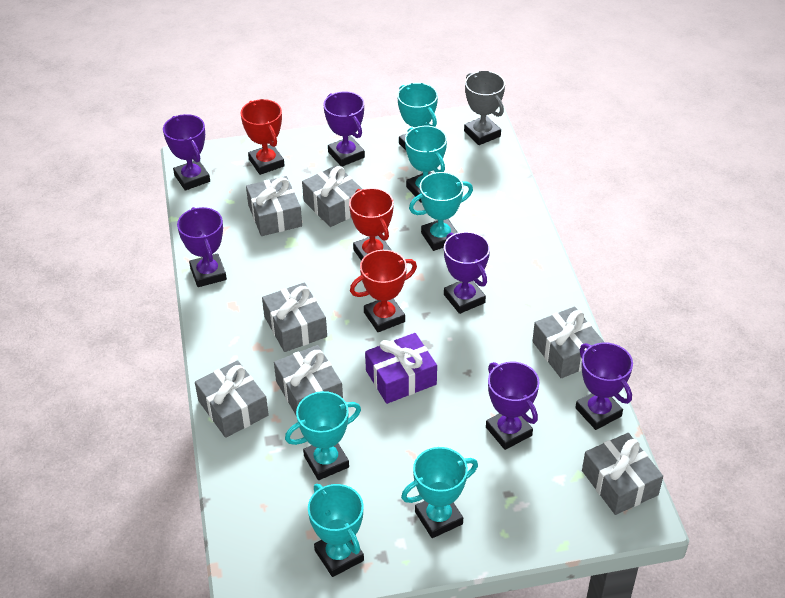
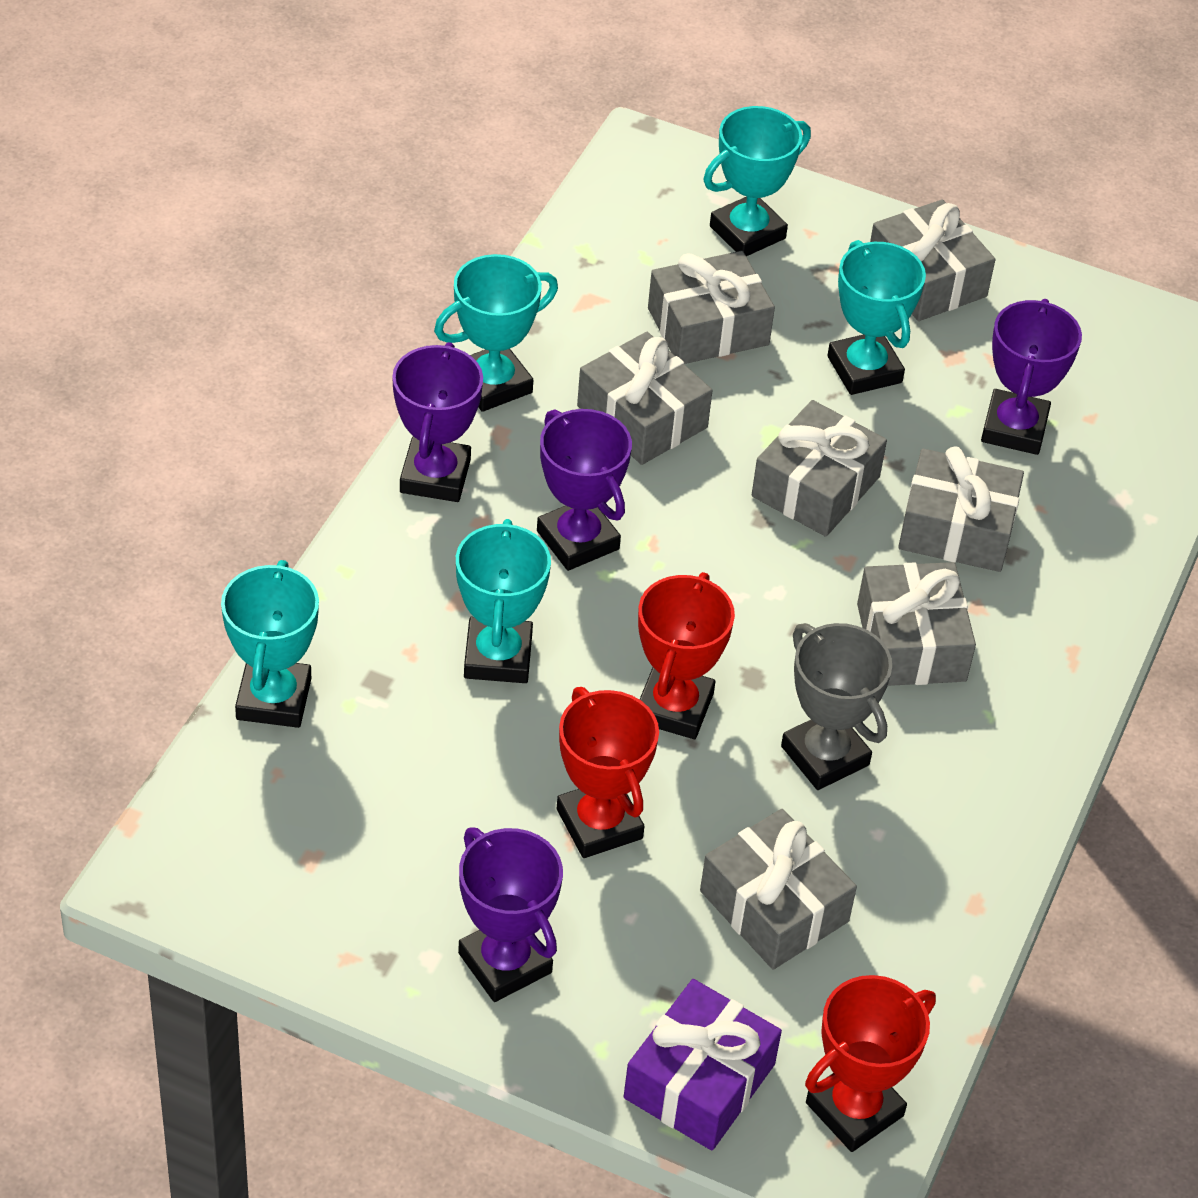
purple trophy: 6 -> 4
turquoise trophy: 6 -> 5

